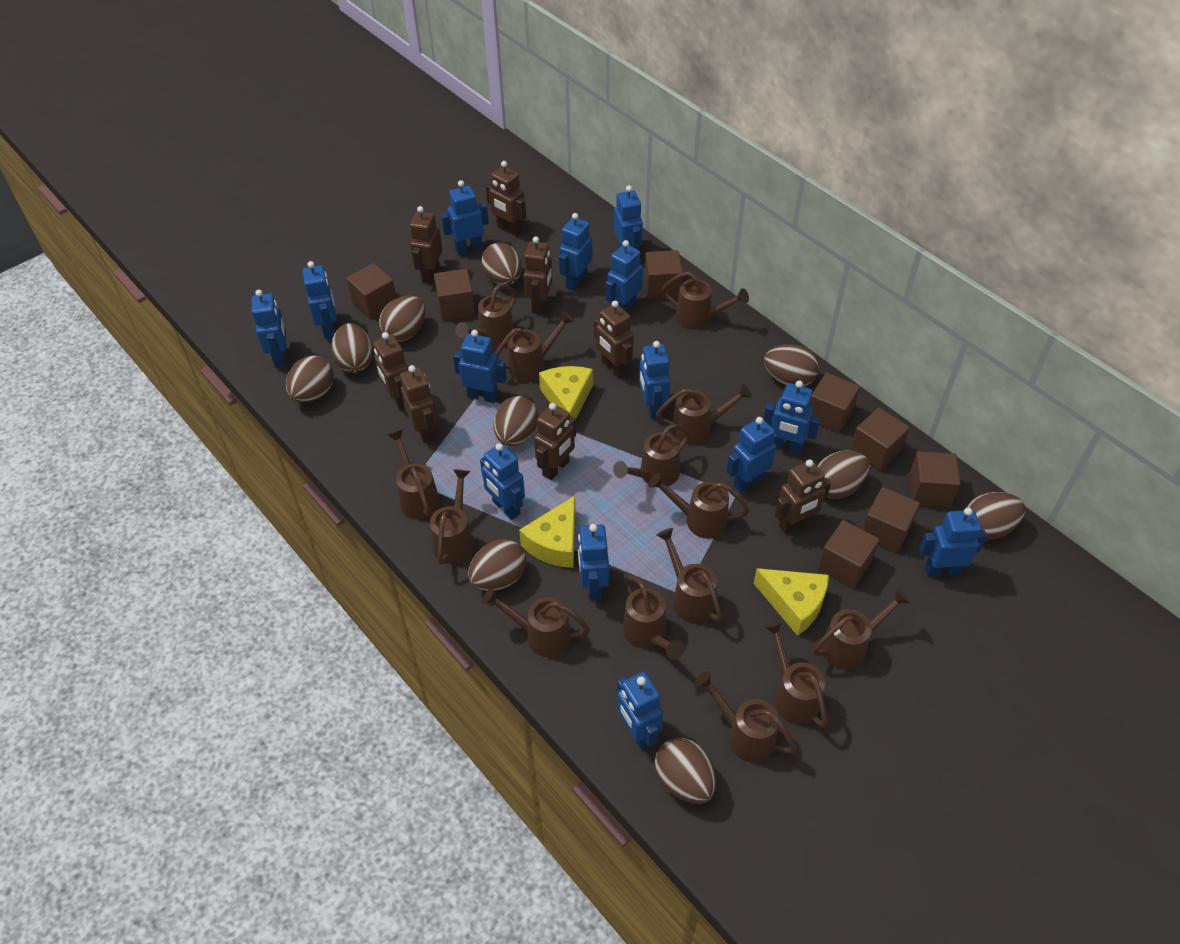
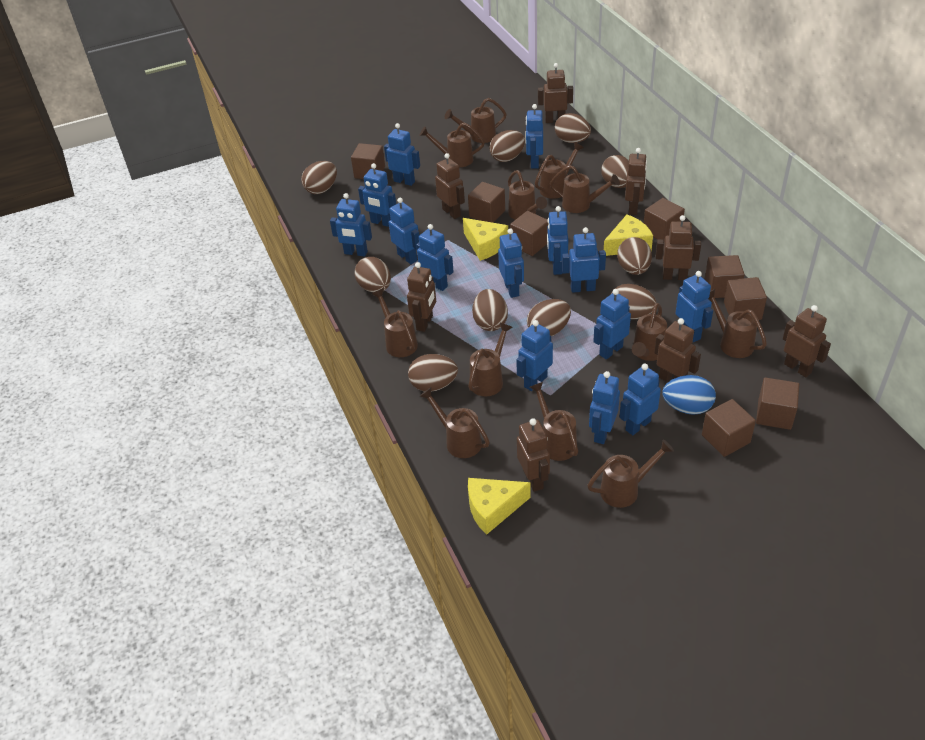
blue egg: 0 -> 1
brown watering can: 14 -> 12

